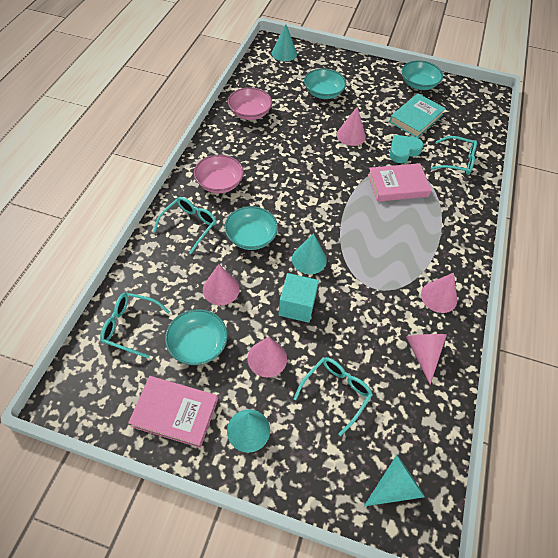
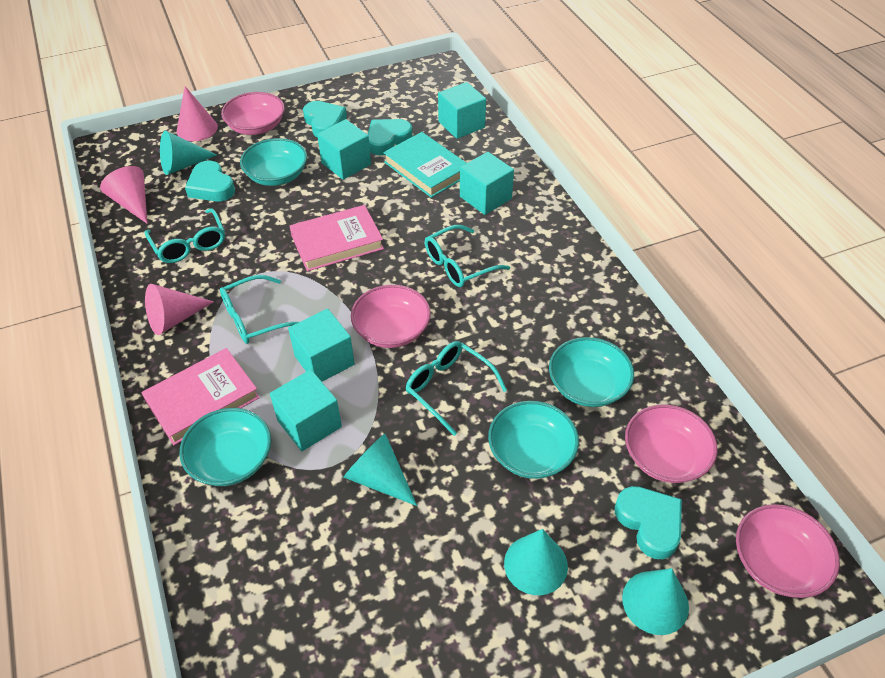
pink bowl: 2 -> 4
pink cone: 5 -> 3
turquoise cube: 1 -> 5
turquoise heart: 1 -> 4

